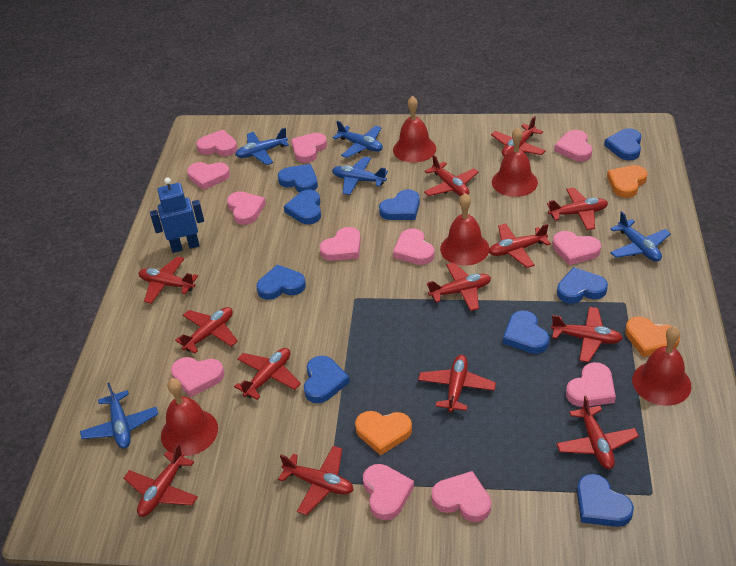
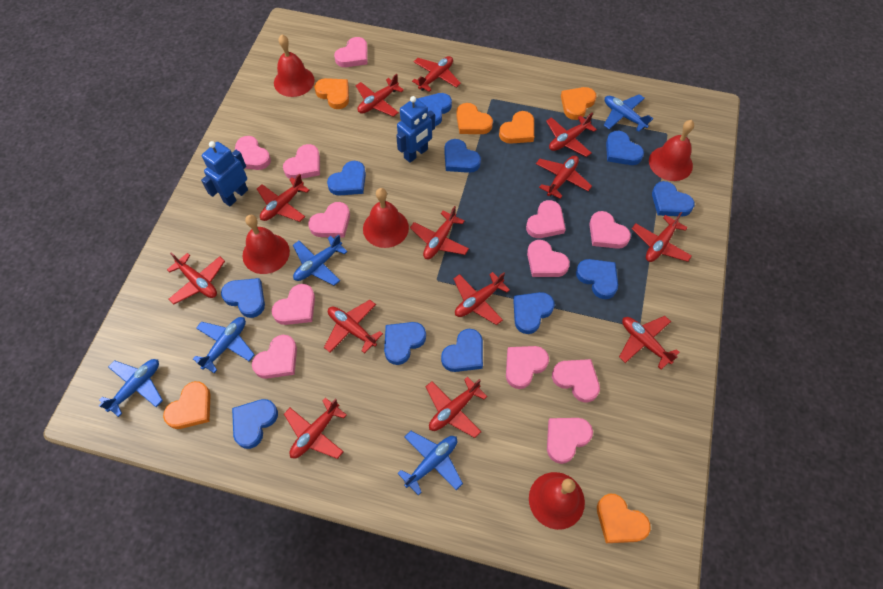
blue heart: 9 -> 11
blue robot: 1 -> 2
orange heart: 3 -> 6

